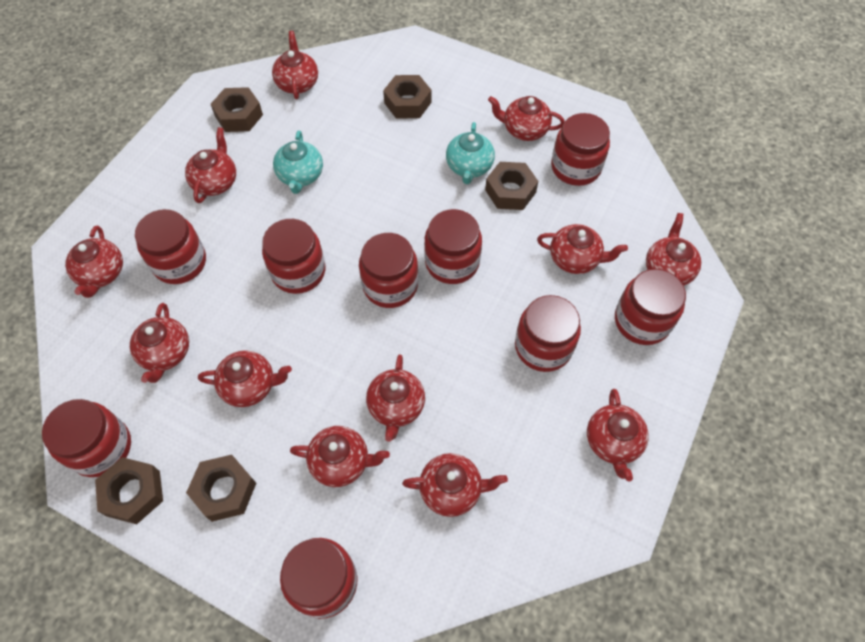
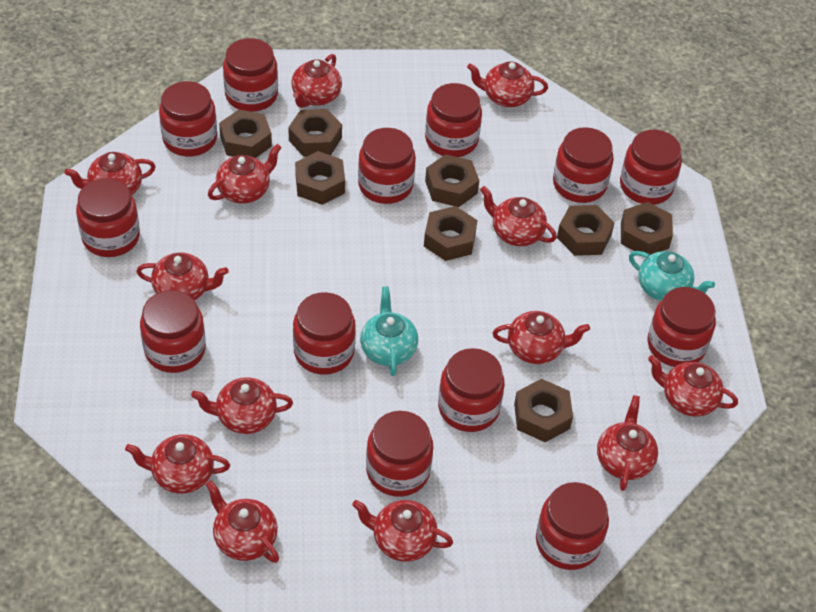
brown nut: 5 -> 8
red jar: 9 -> 13
red teapot: 12 -> 13

